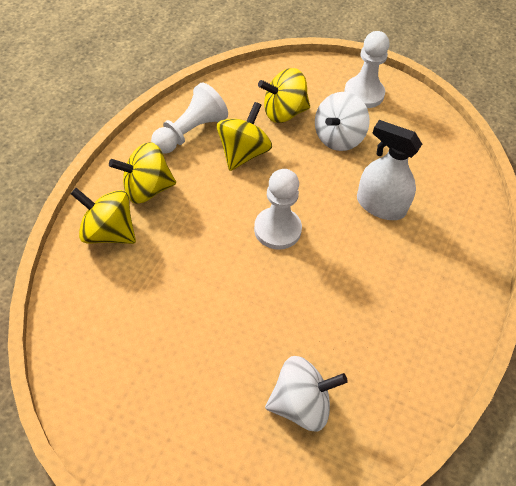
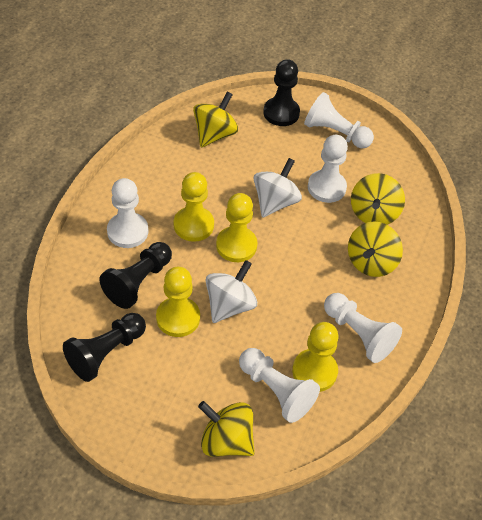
black pawn: 0 -> 3
white pawn: 3 -> 5
white spray bottle: 1 -> 0
yellow pawn: 0 -> 4

